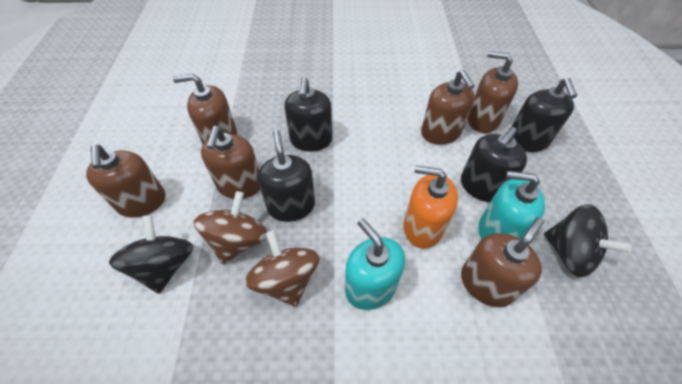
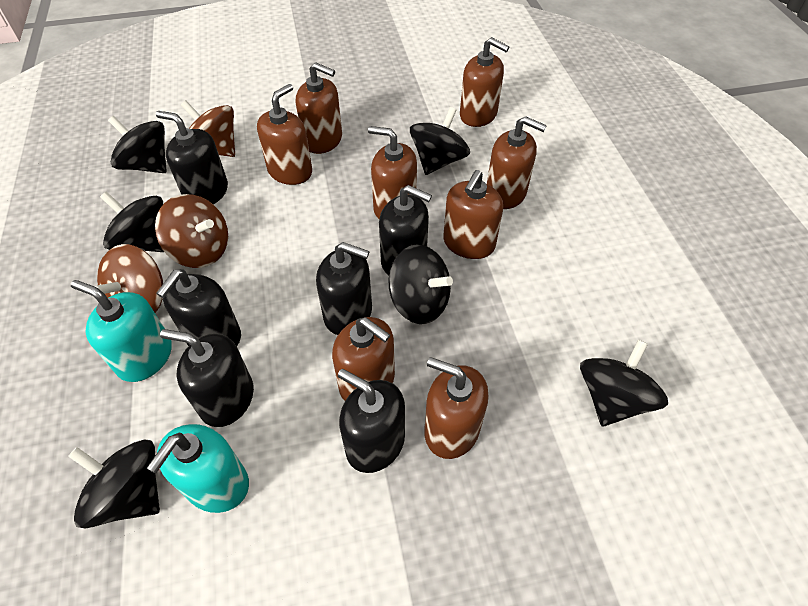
black soap dispenser: 4 -> 6
black spinning top: 2 -> 6
brown soap dispenser: 6 -> 8
brown spinning top: 2 -> 3
orange soap dispenser: 1 -> 0

